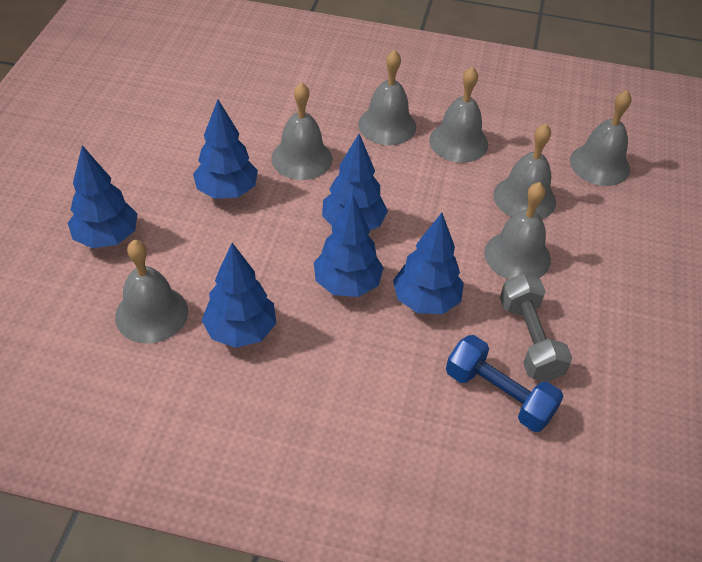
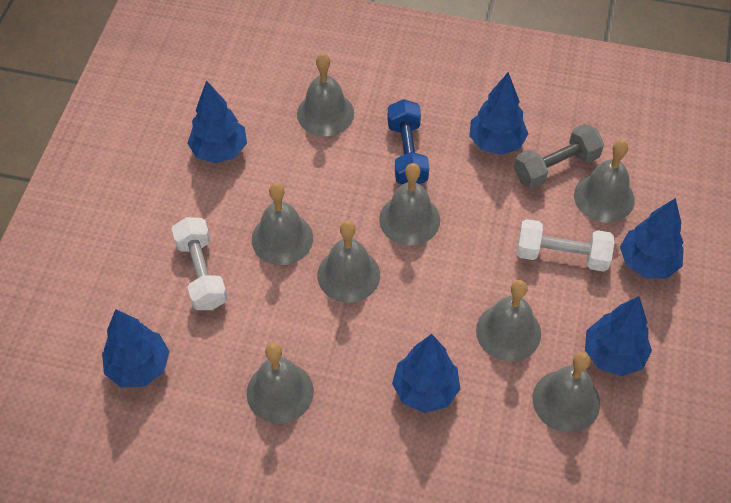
grey bell: 7 -> 8
white dumbbell: 0 -> 2

